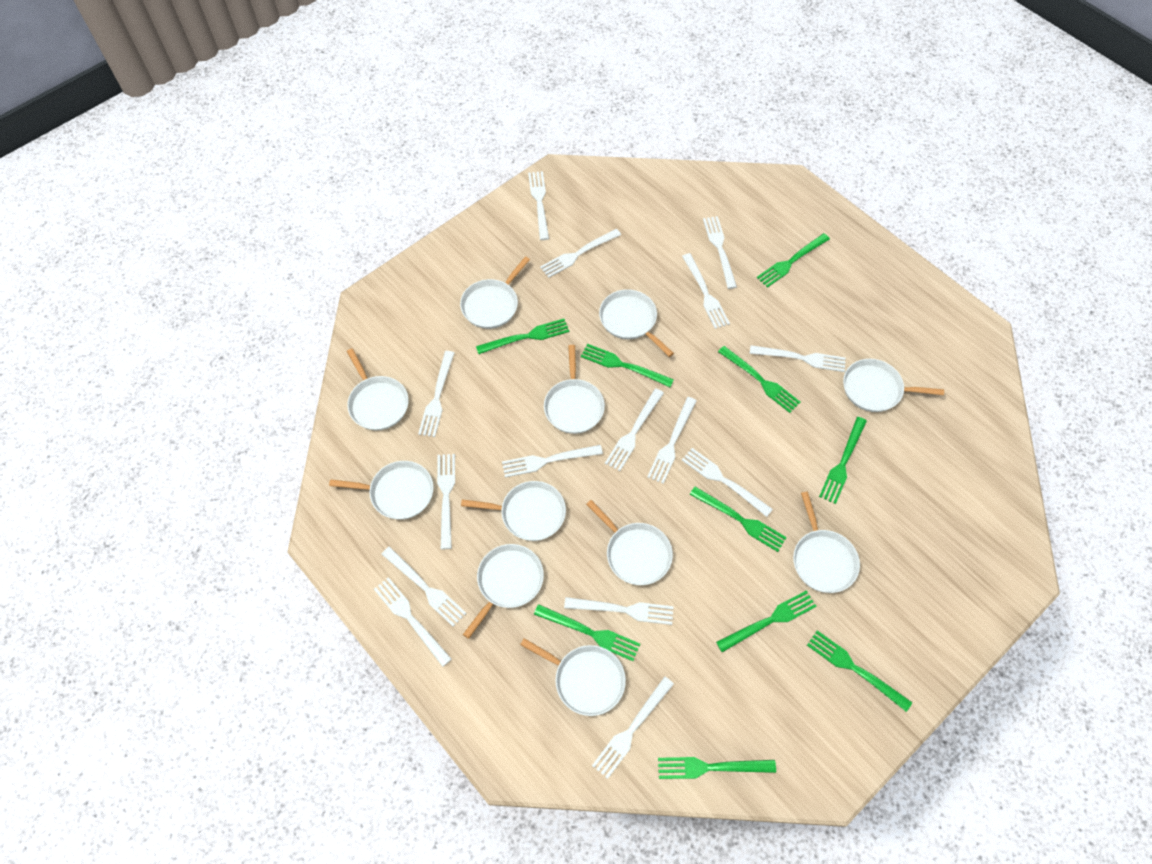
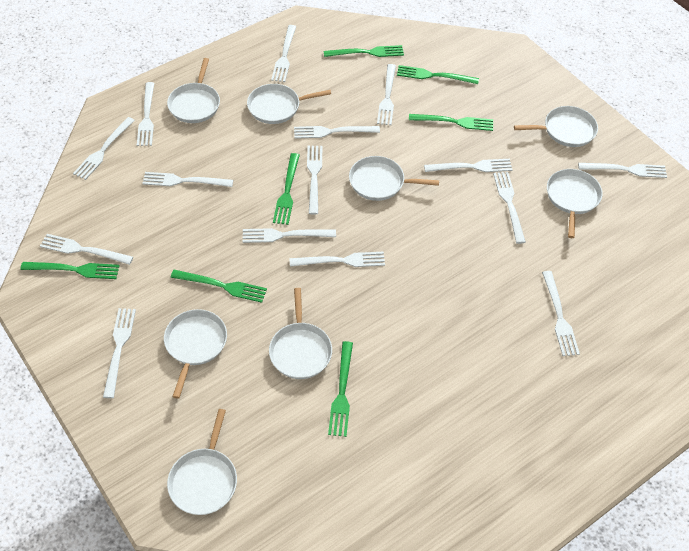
green fork: 10 -> 7
white pan: 11 -> 8

